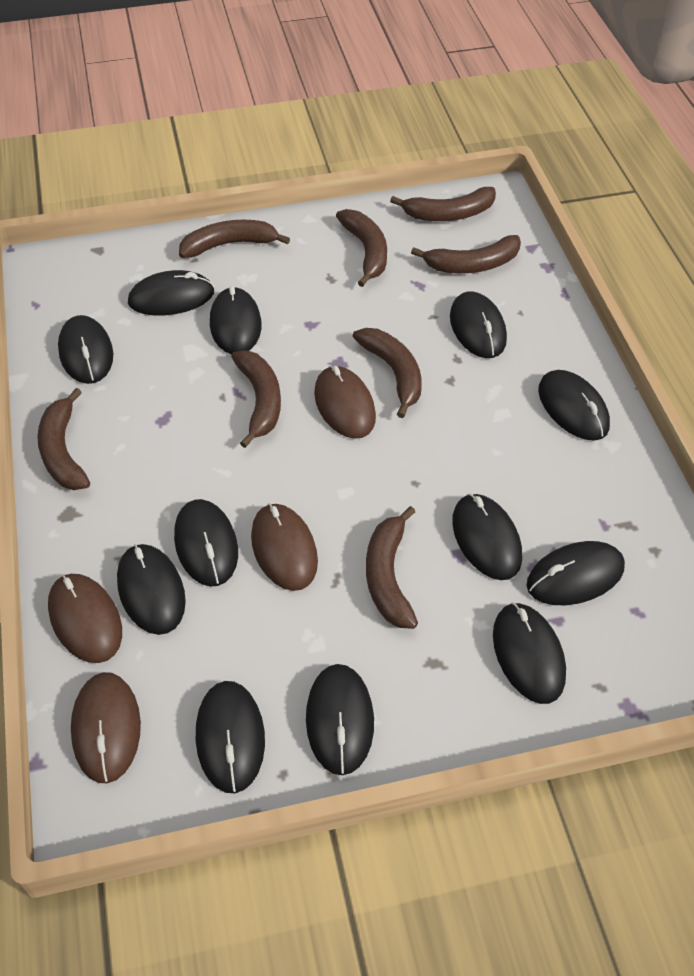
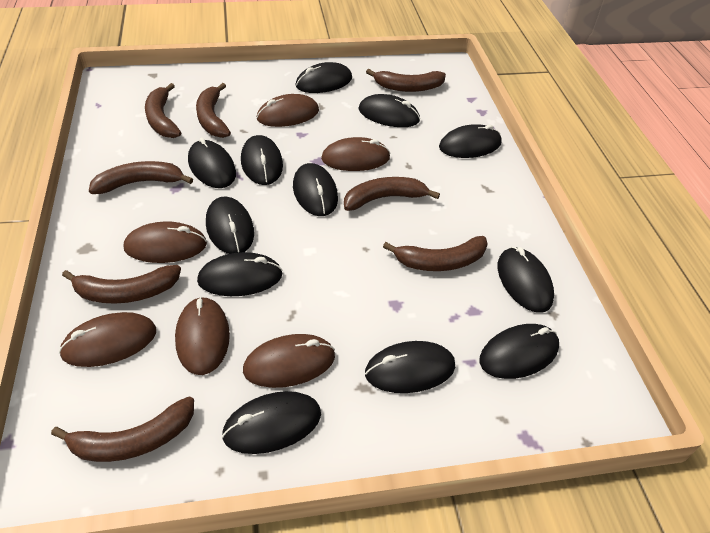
brown mouse: 4 -> 6

